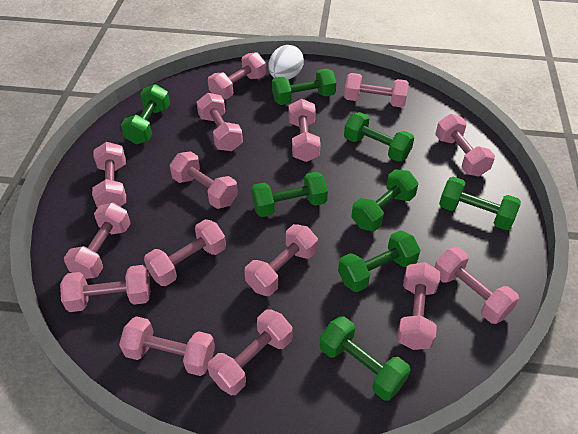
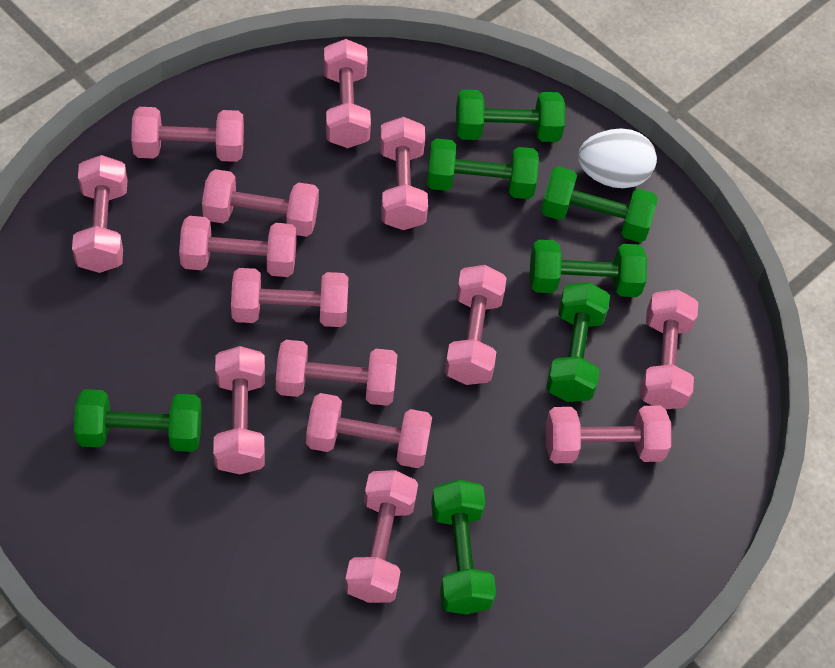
green dumbbell: 8 -> 7
pink dumbbell: 15 -> 14

